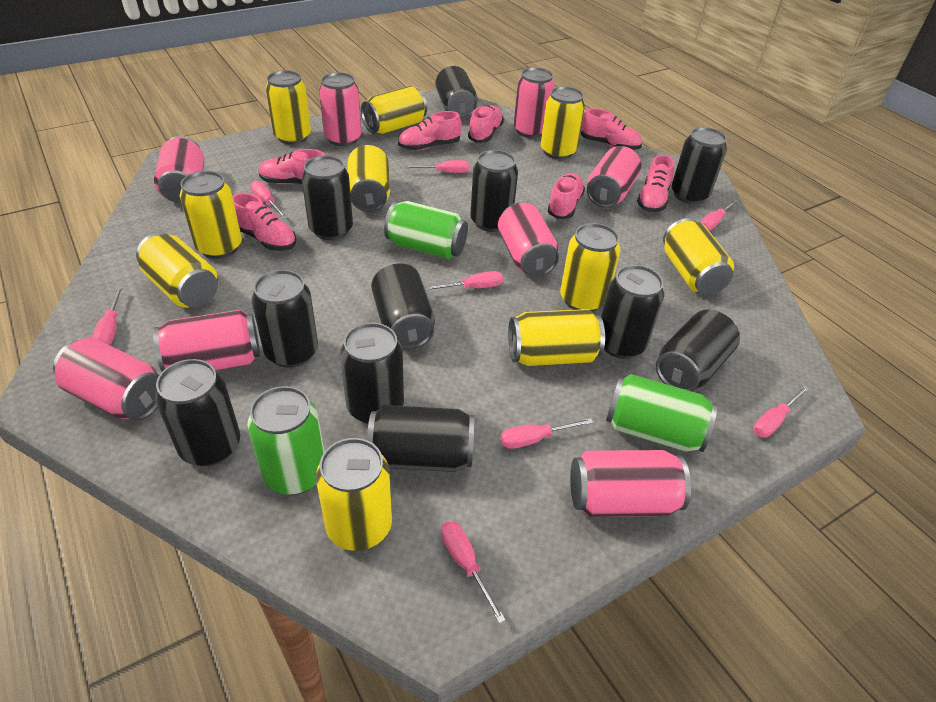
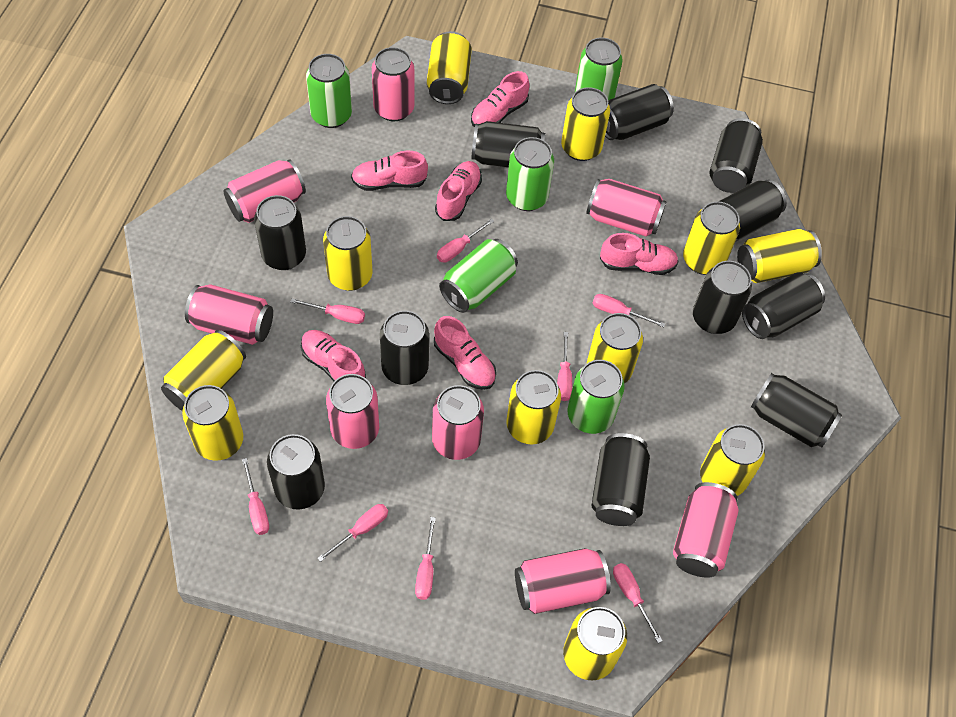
green can: 3 -> 5
pink shoe: 7 -> 6
yellow can: 10 -> 11

